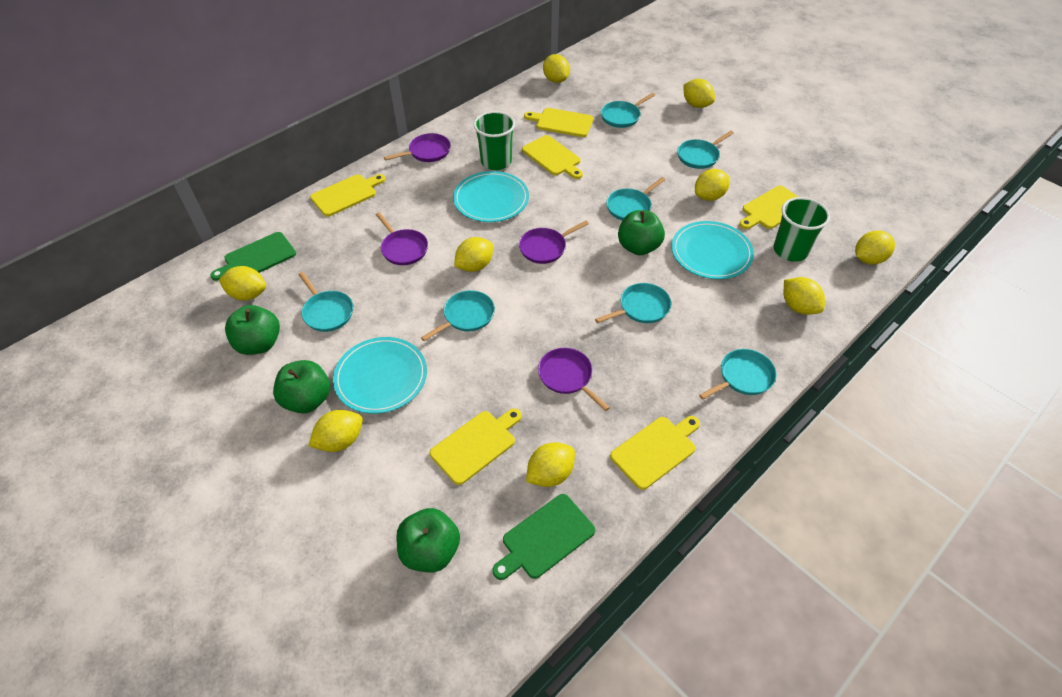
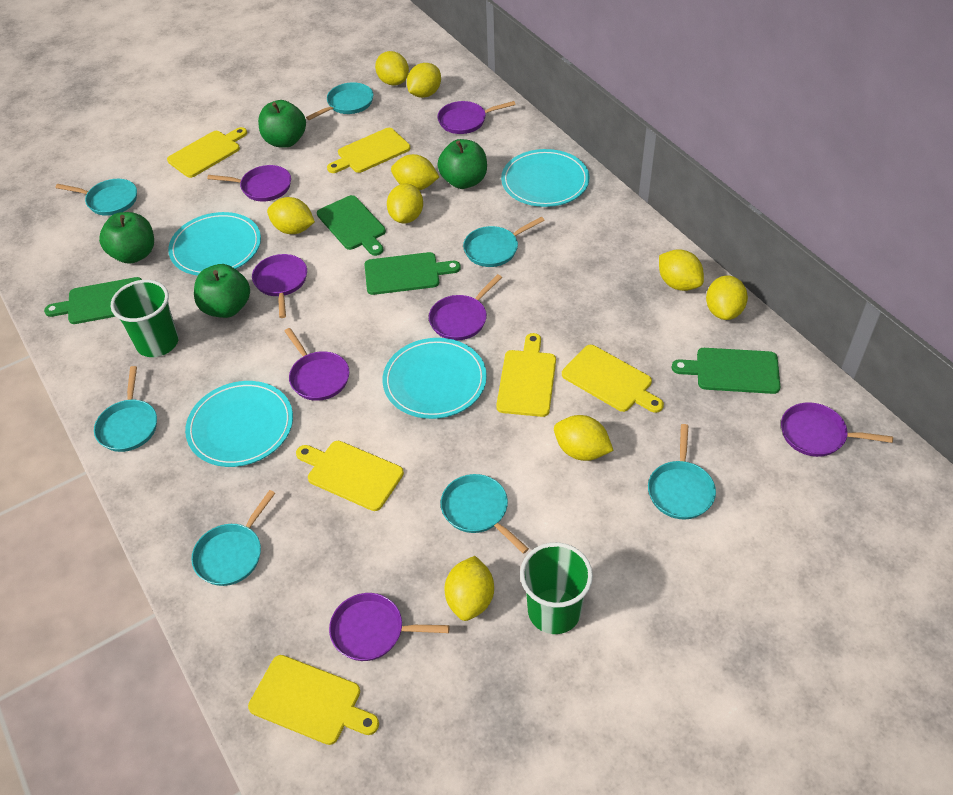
green cutting board: 2 -> 4
purple pan: 4 -> 7
turquoise plate: 3 -> 4

